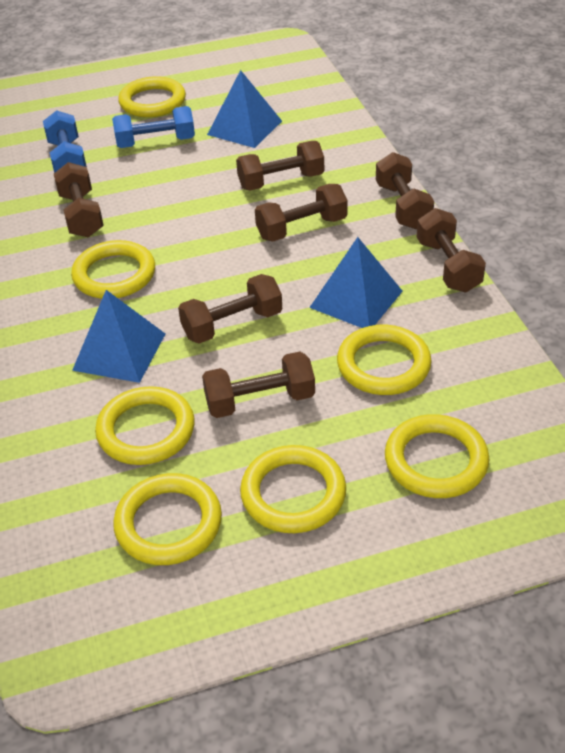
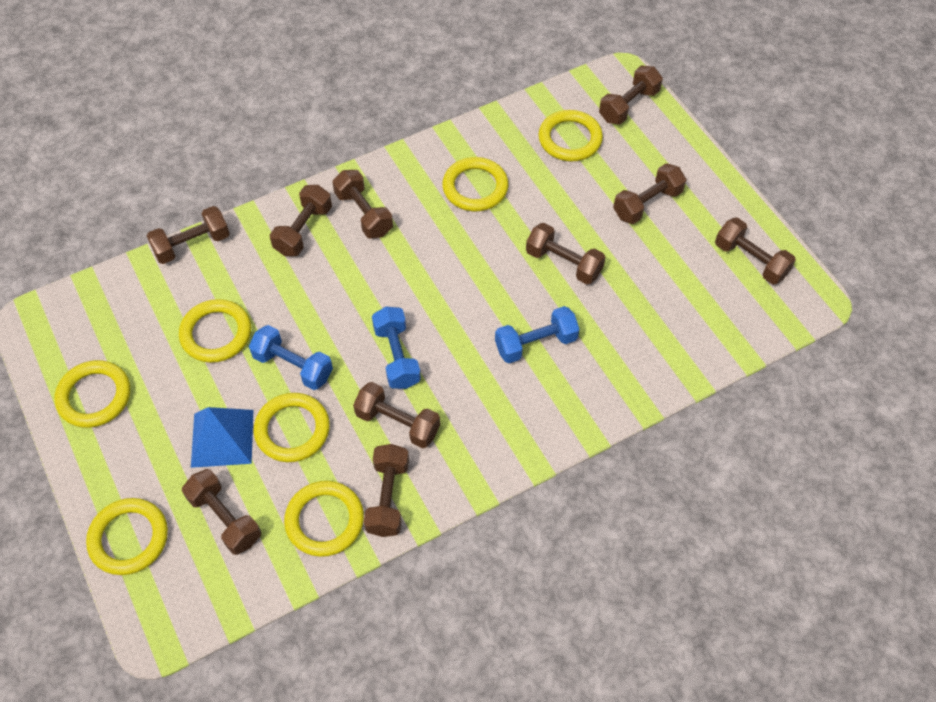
blue dumbbell: 2 -> 3
blue pyramid: 3 -> 1
brown dumbbell: 7 -> 10

